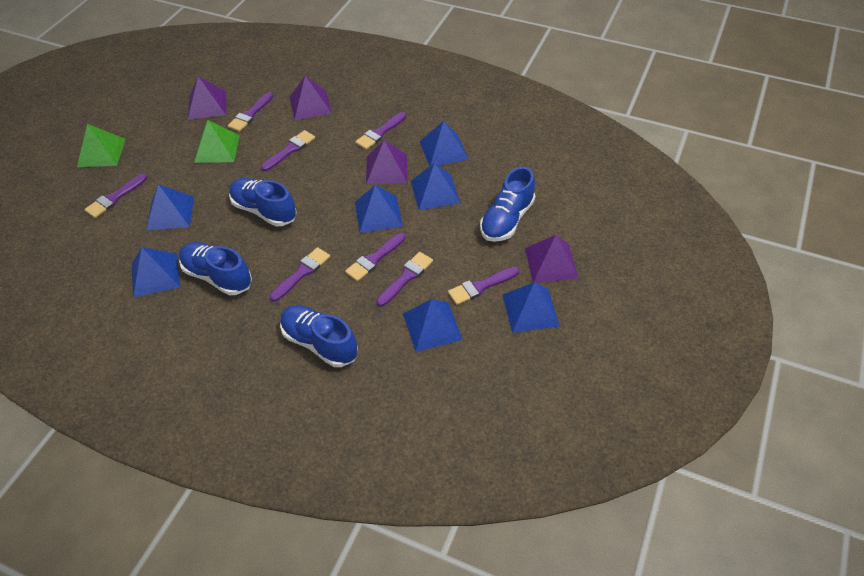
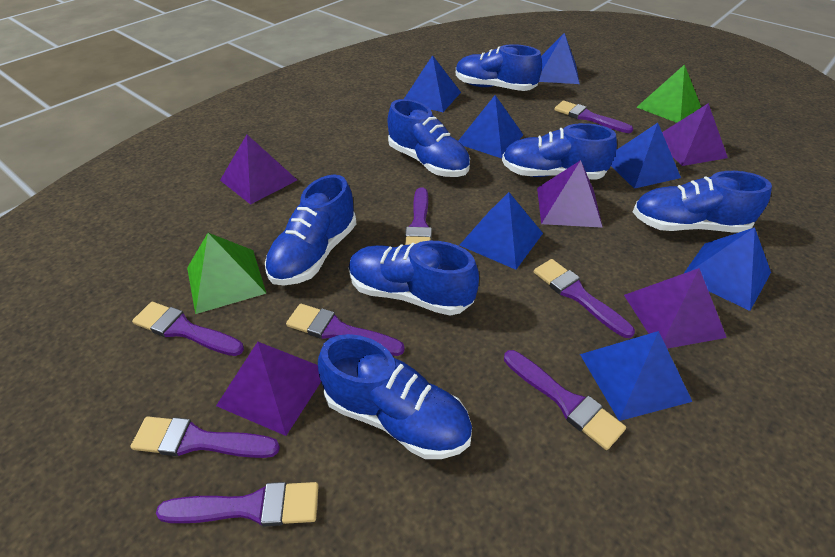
blue shoe: 4 -> 7
purple pyramid: 4 -> 5

